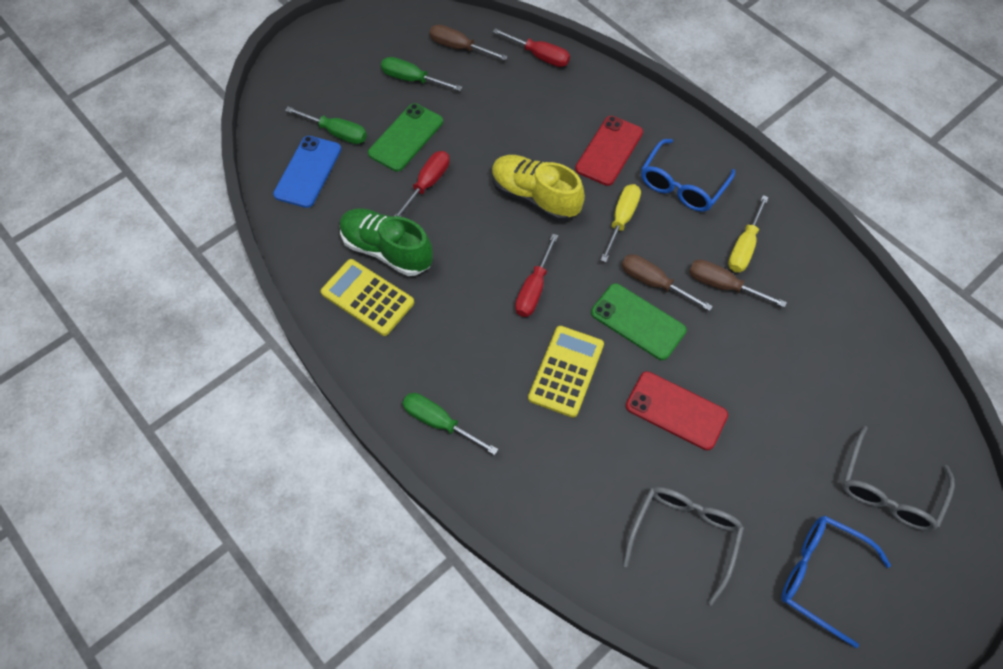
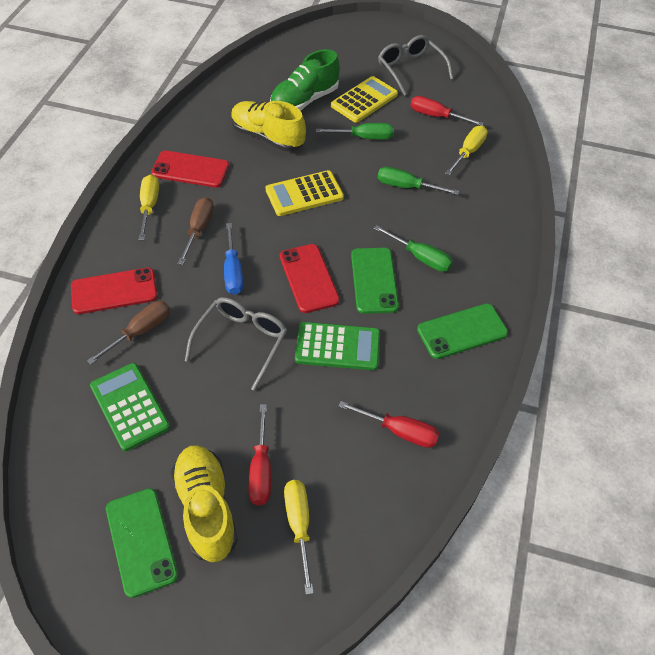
blue glasses: 2 -> 0
blue phone: 1 -> 0
blue screwdriver: 0 -> 1
brown screwdriver: 3 -> 2
green calculator: 0 -> 2
green phone: 2 -> 3
red phone: 2 -> 3
yellow screwdriver: 2 -> 3
yellow shoe: 1 -> 2

